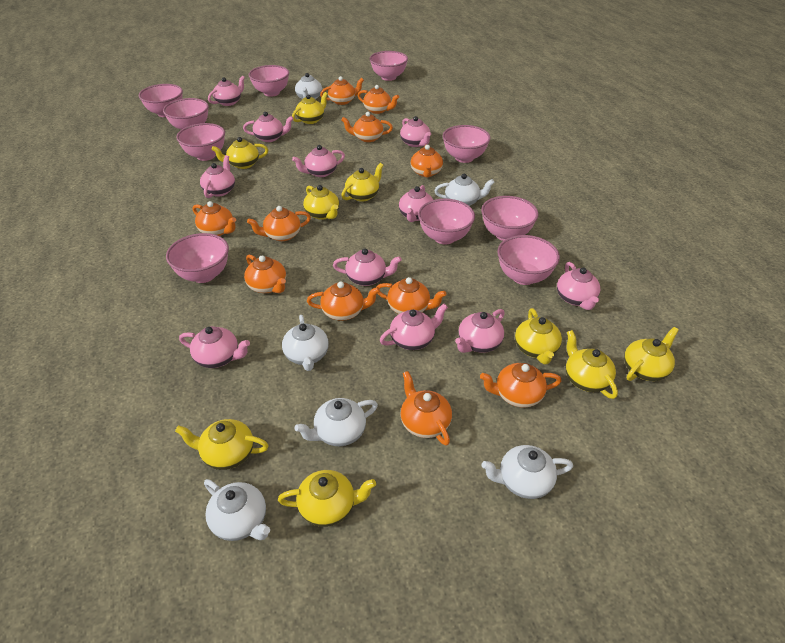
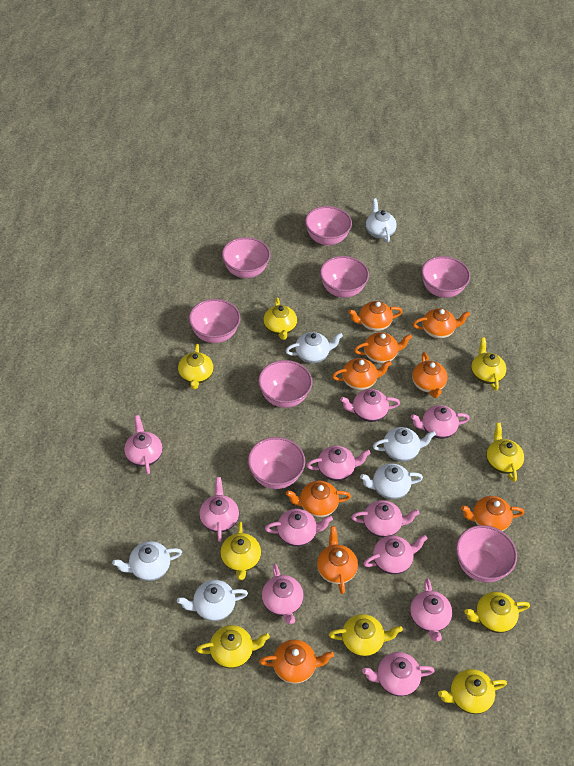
orange teapot: 11 -> 9
pink bowl: 10 -> 8

